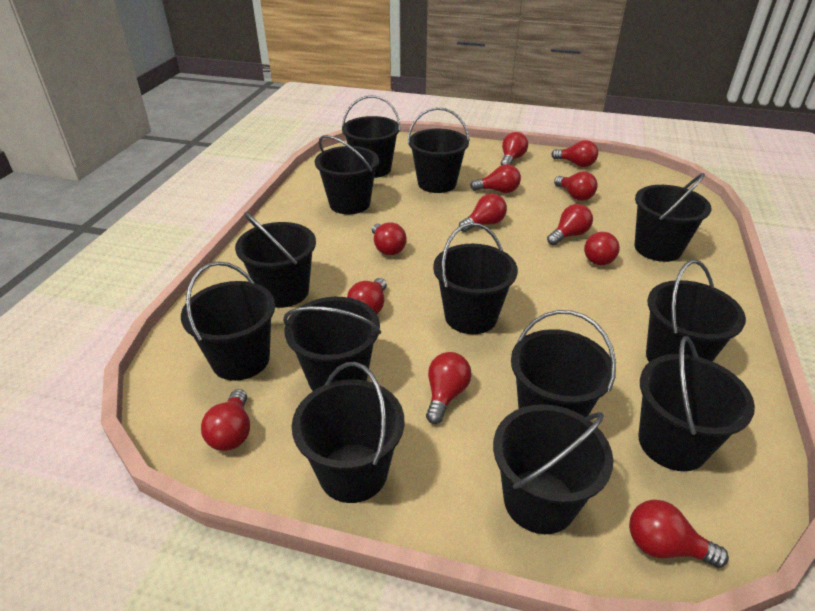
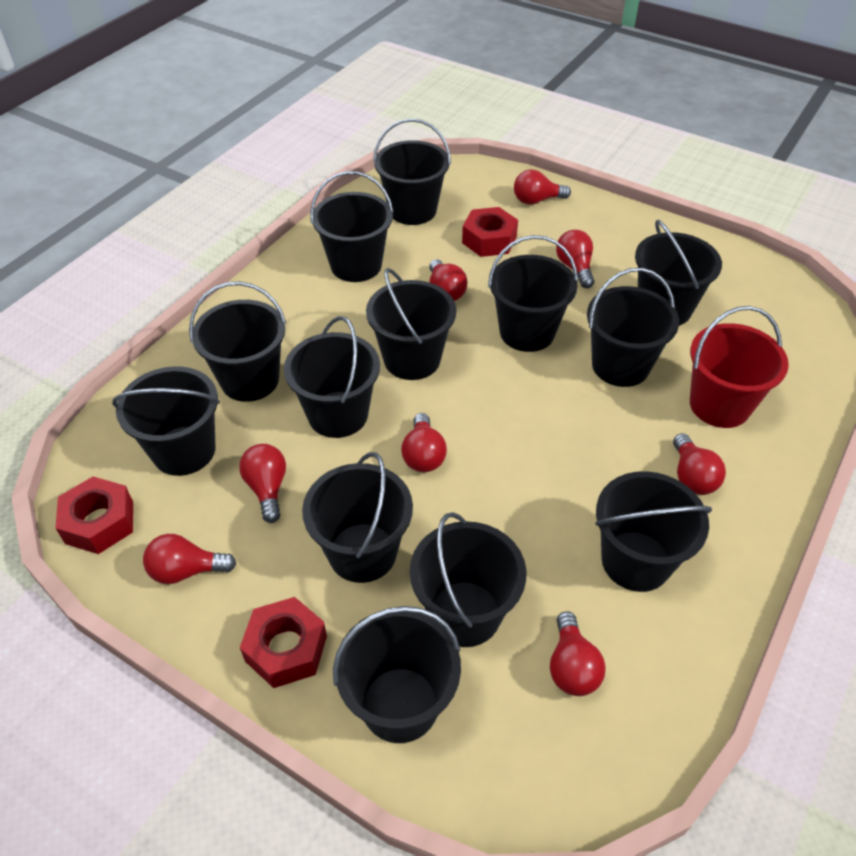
red bucket: 0 -> 1
red light bulb: 12 -> 8
red nut: 0 -> 3

